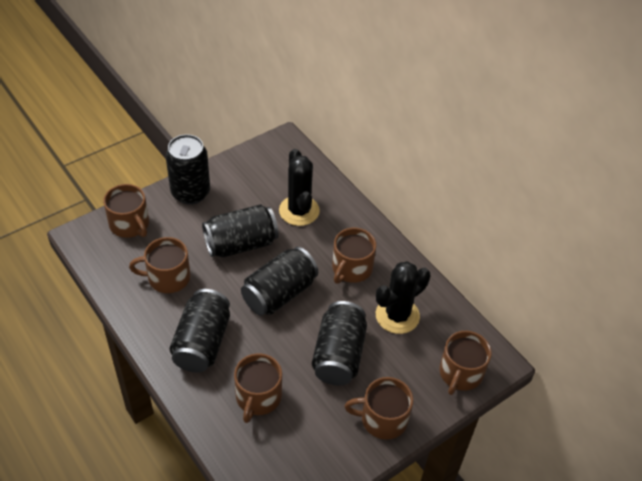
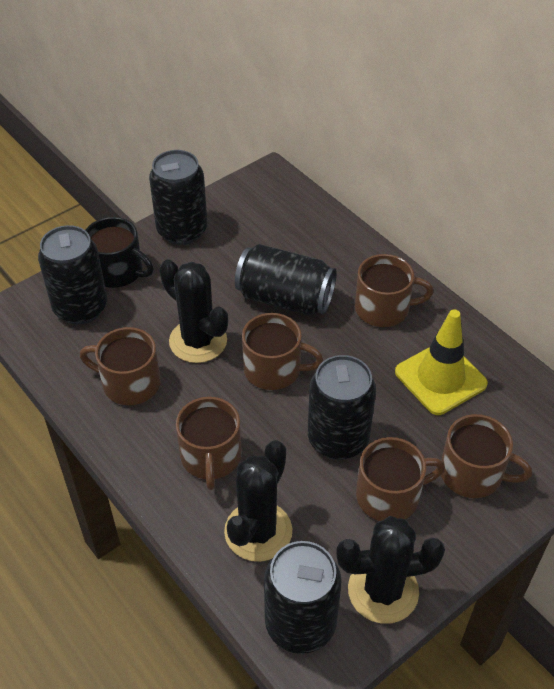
black cactus: 2 -> 3
black mug: 0 -> 1
yellow traffic cone: 0 -> 1

